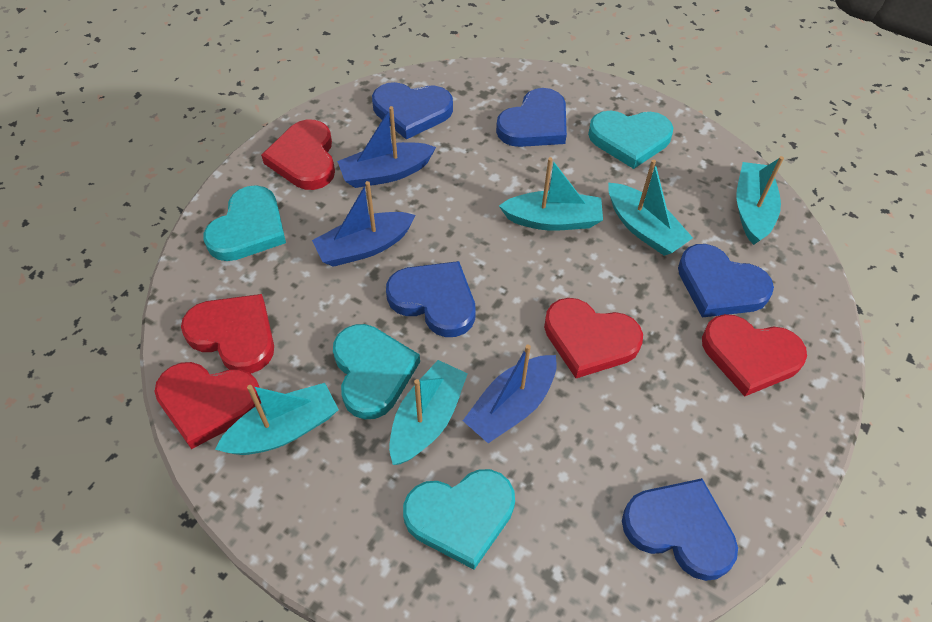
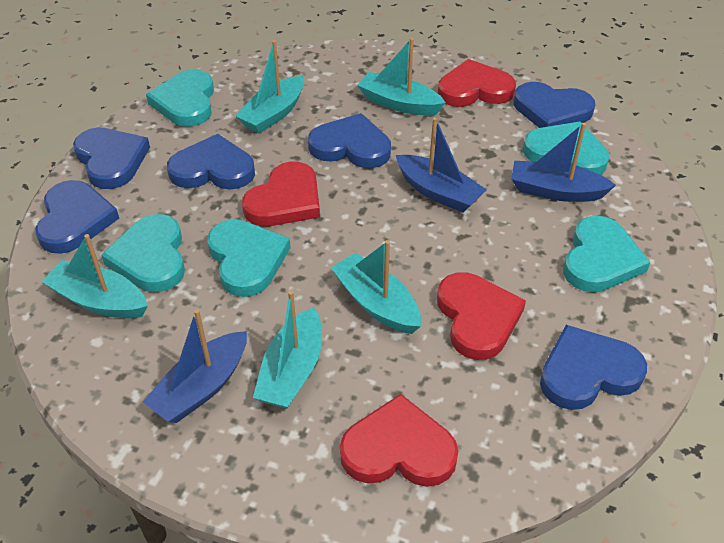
blue heart: 5 -> 6
red heart: 5 -> 4
turquoise heart: 4 -> 5

